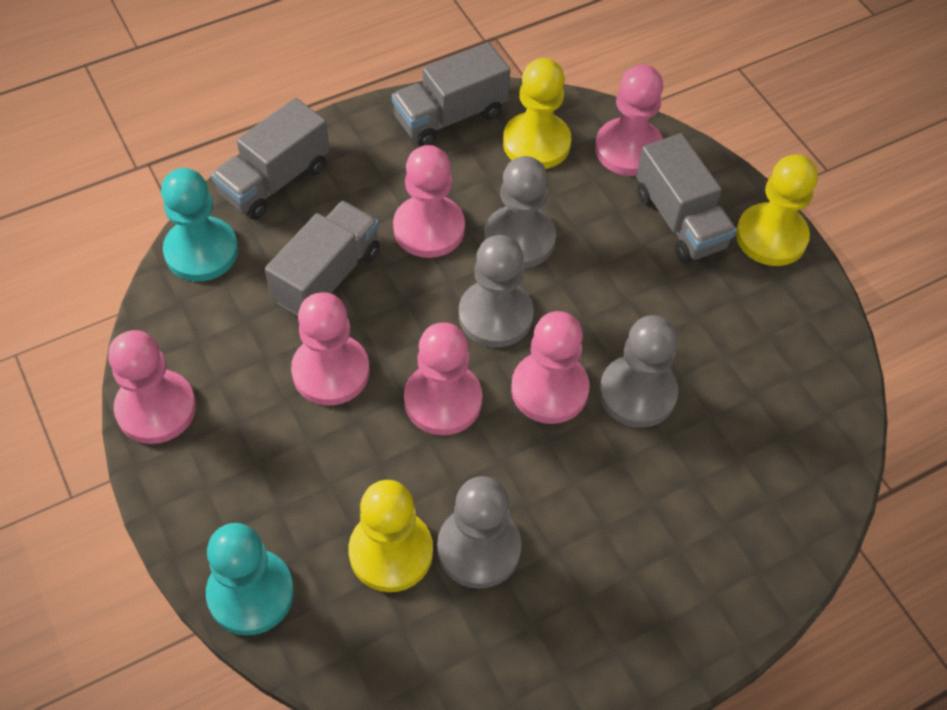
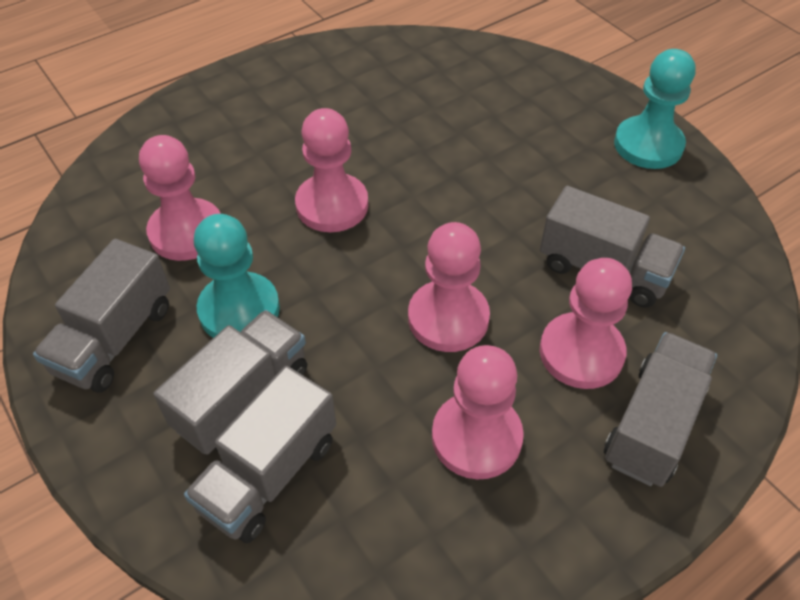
grey pawn: 4 -> 0
grey truck: 4 -> 5
pink pawn: 6 -> 5
yellow pawn: 3 -> 0

